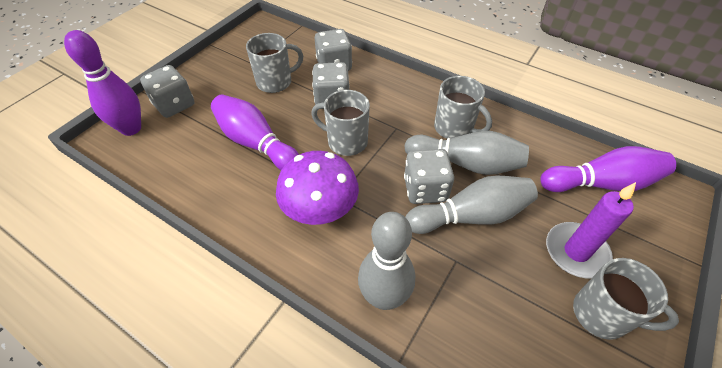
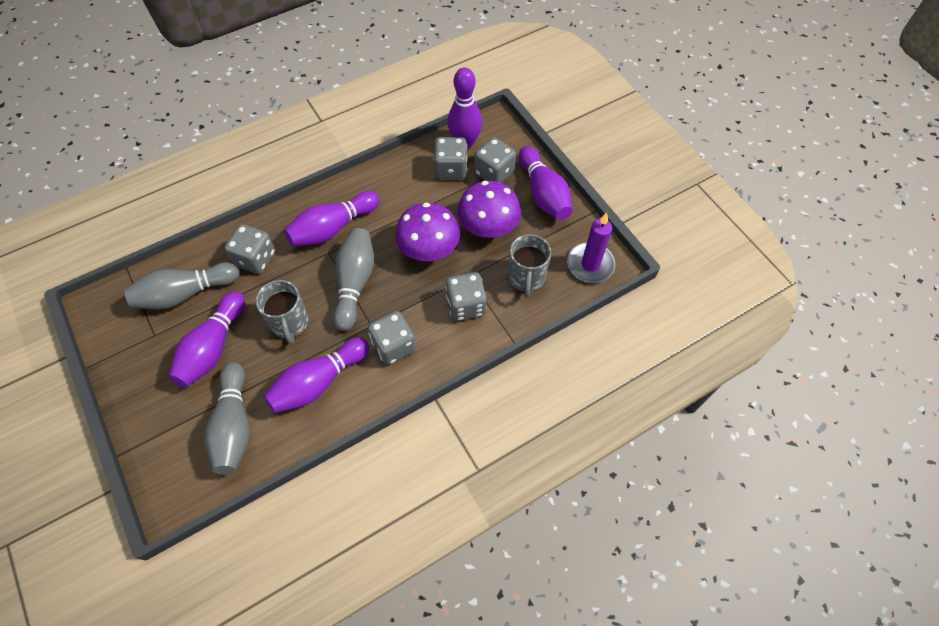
grey dice: 4 -> 5
grey mug: 4 -> 2
purple bowling pin: 3 -> 5
purple mushroom: 1 -> 2

